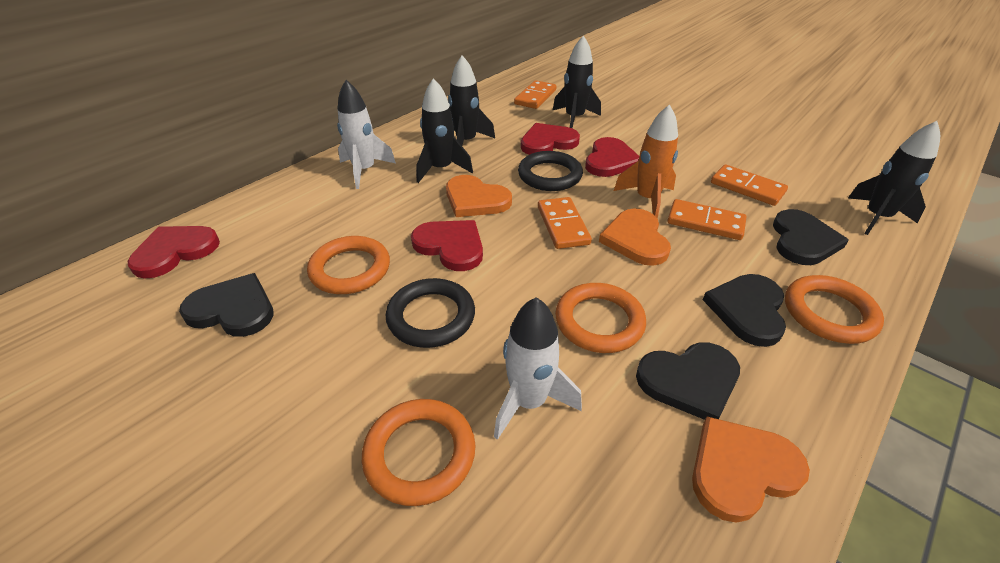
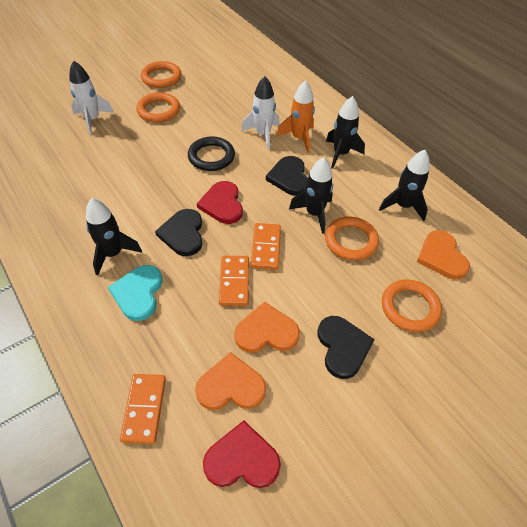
black heart: 4 -> 3
black ring: 2 -> 1
orange domino: 4 -> 3
red heart: 4 -> 2
turquoise heart: 0 -> 1

